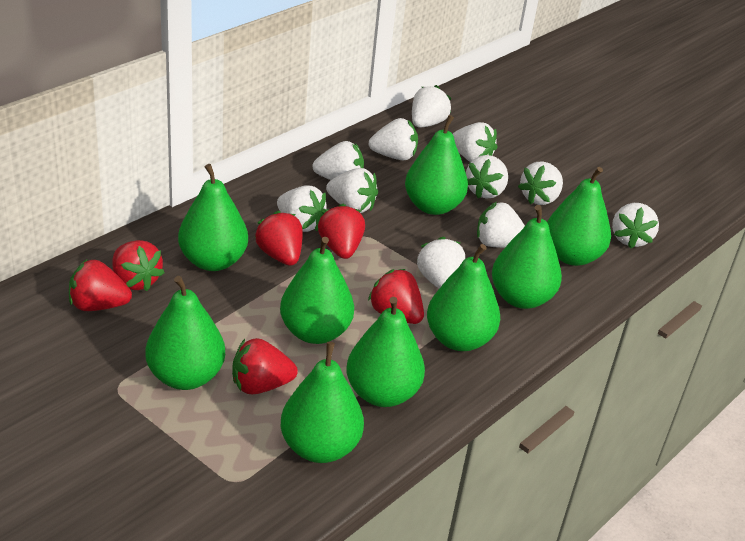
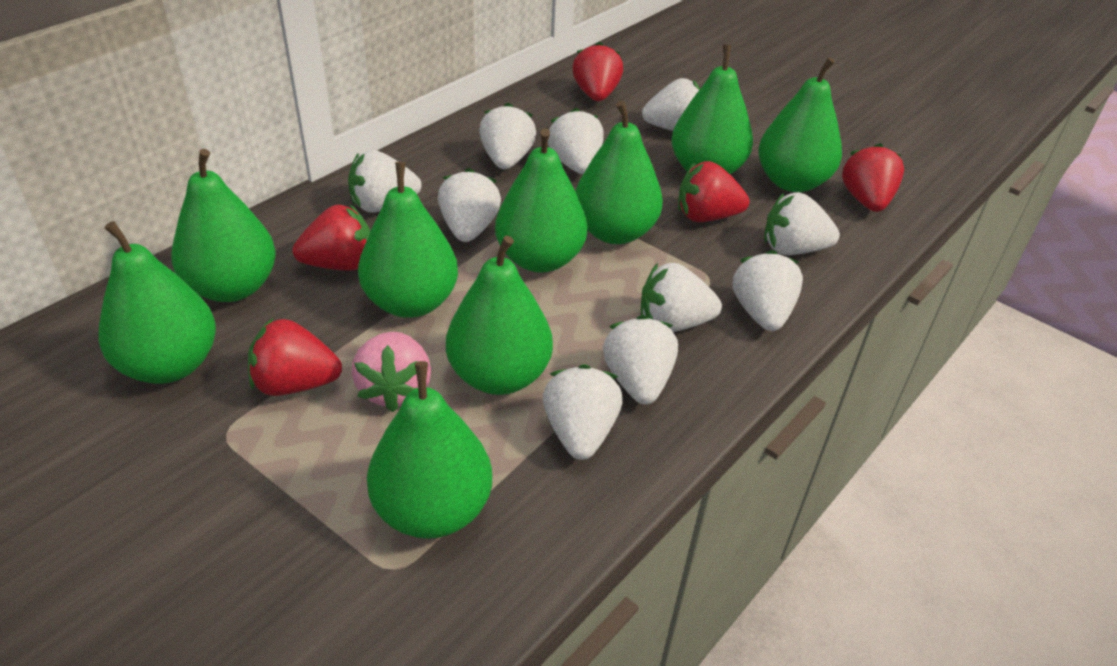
pink strawberry: 0 -> 1
red strawberry: 6 -> 5
white strawberry: 11 -> 10

